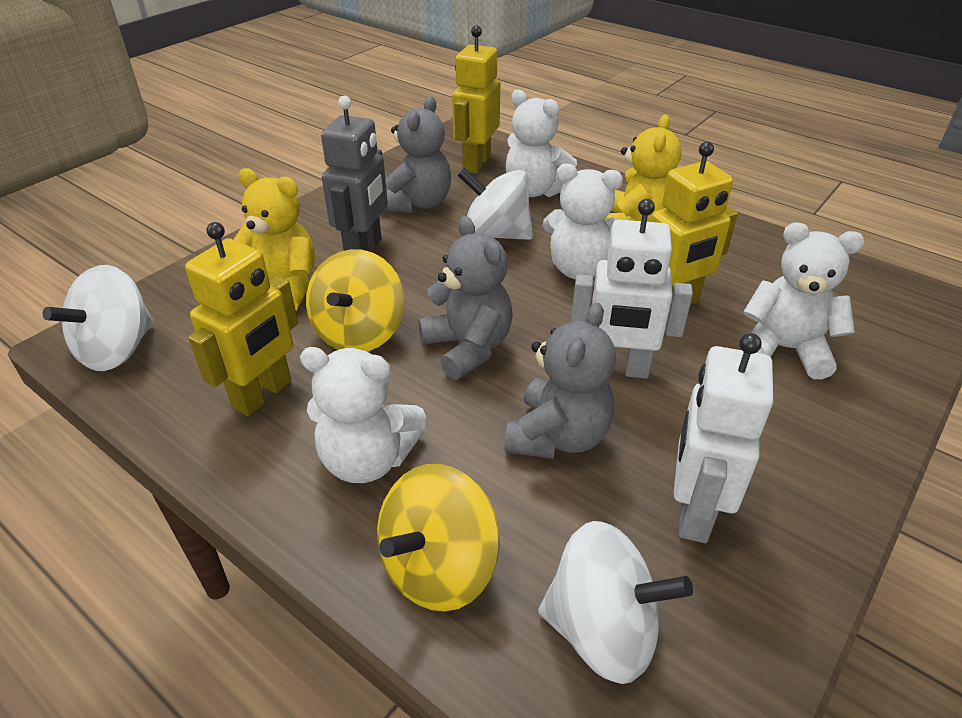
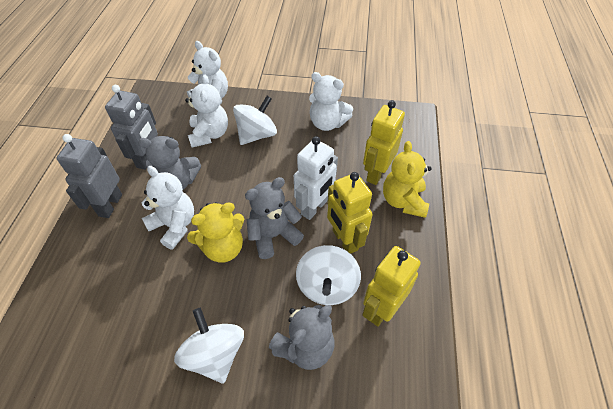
grey robot: 1 -> 2
white robot: 2 -> 1
yellow spinning top: 2 -> 0

